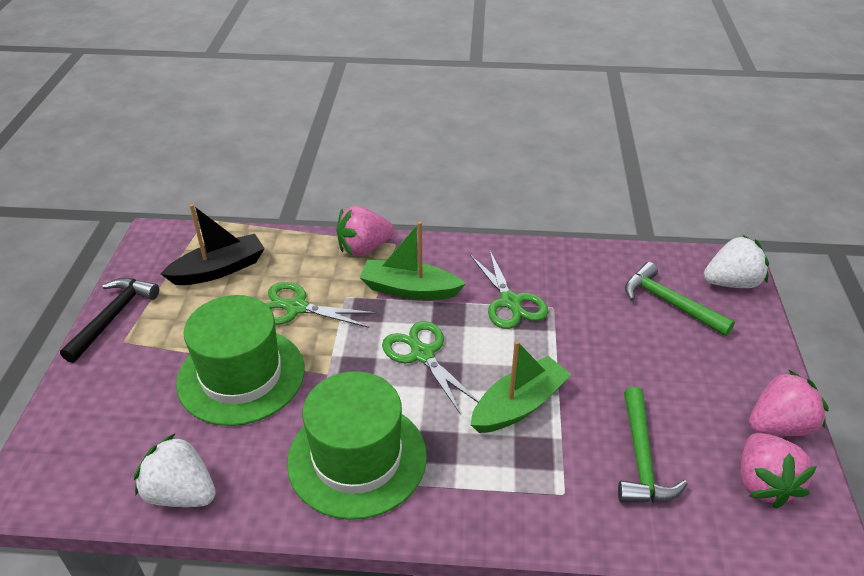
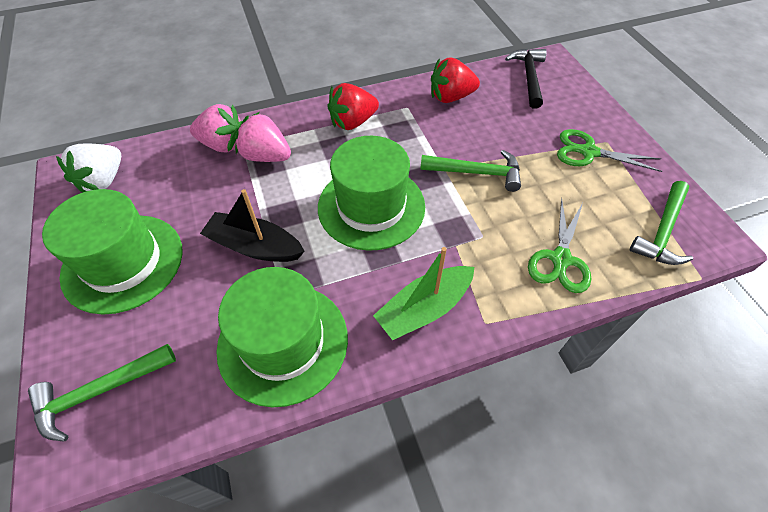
green boat: 2 -> 1
green hammer: 2 -> 3
green hat: 2 -> 3
green scissors: 3 -> 2
pink strawberry: 3 -> 2
red strawberry: 0 -> 2
white strawberry: 2 -> 1

